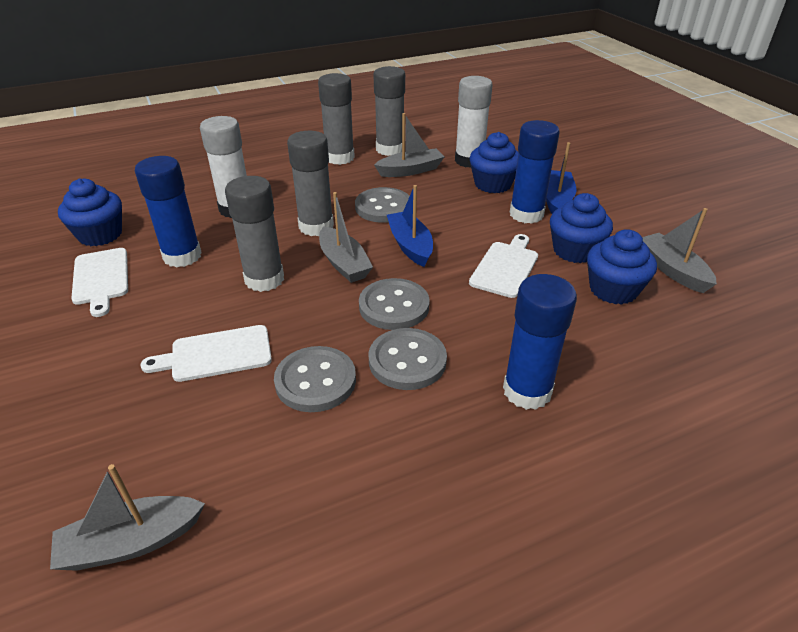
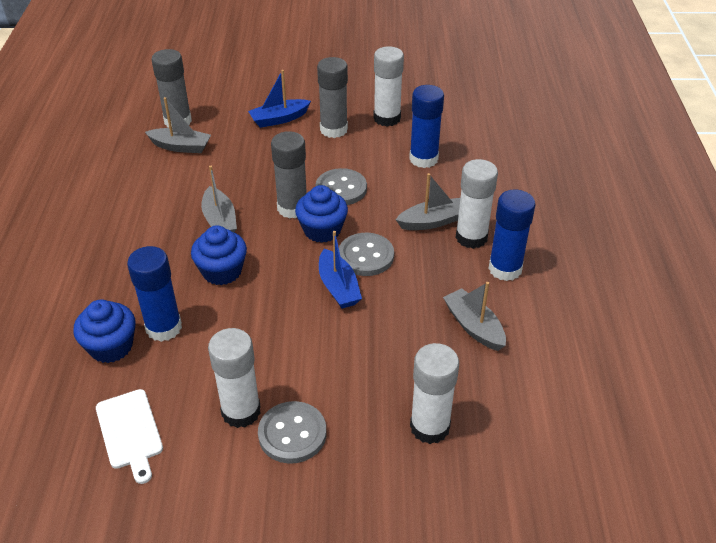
blue cupcake: 4 -> 3
grey button: 4 -> 3
grey glue stick: 4 -> 3
white cutting board: 3 -> 1
white glue stick: 2 -> 4

